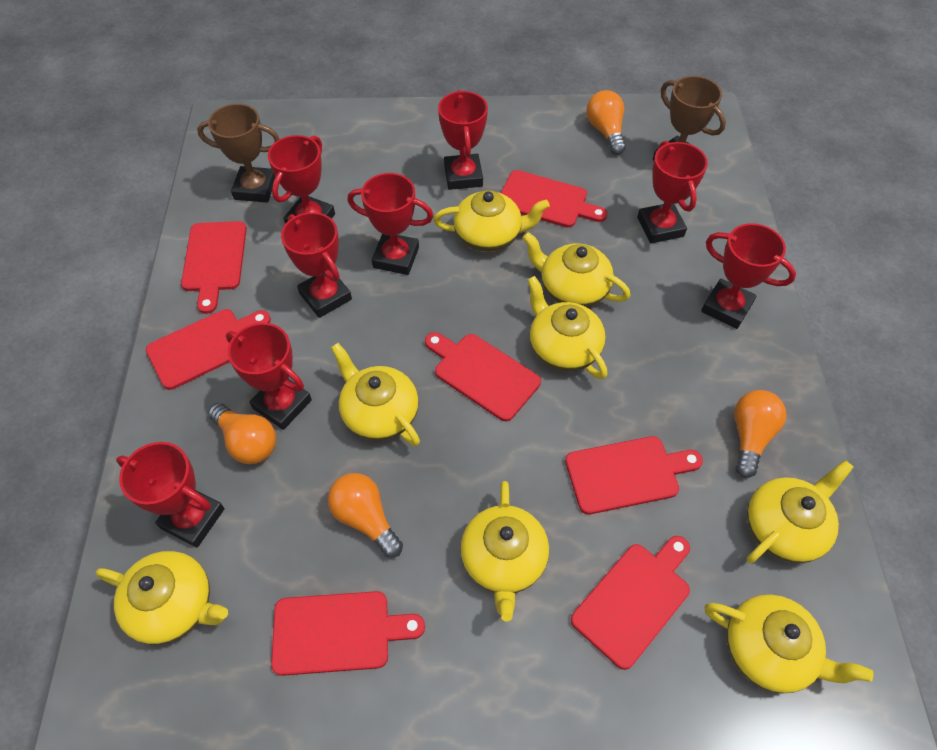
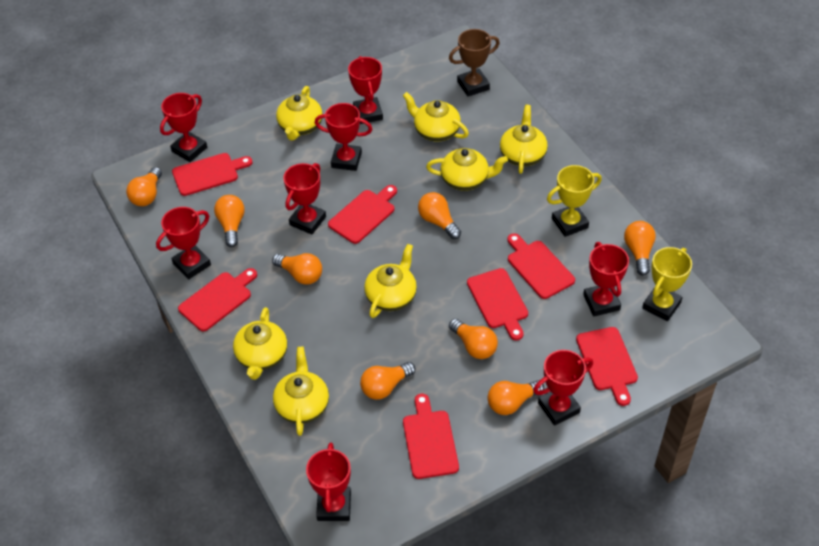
brown trophy: 2 -> 1
orange light bulb: 4 -> 8
yellow teapot: 8 -> 7
yellow trophy: 0 -> 2

